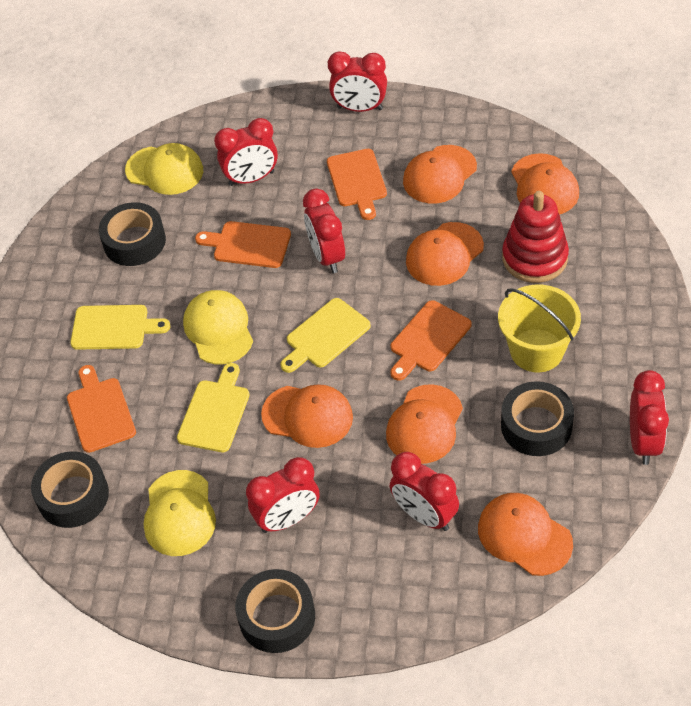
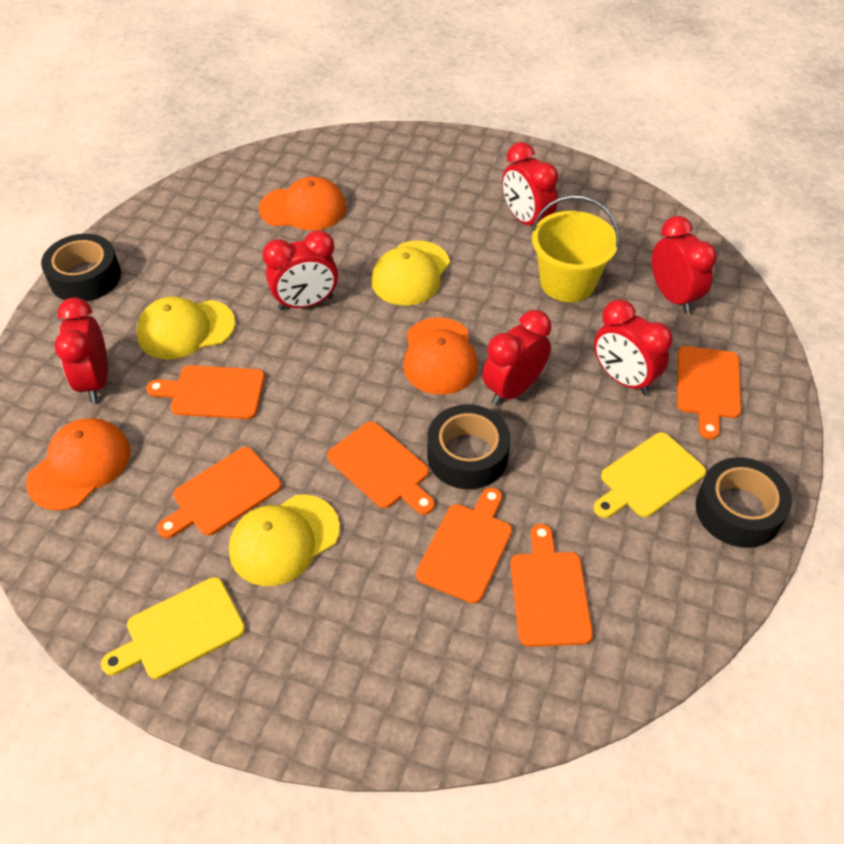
black tape: 4 -> 3
orange cap: 6 -> 3
orange cutting board: 4 -> 6
red stacking toy: 1 -> 0
yellow cutting board: 3 -> 2

